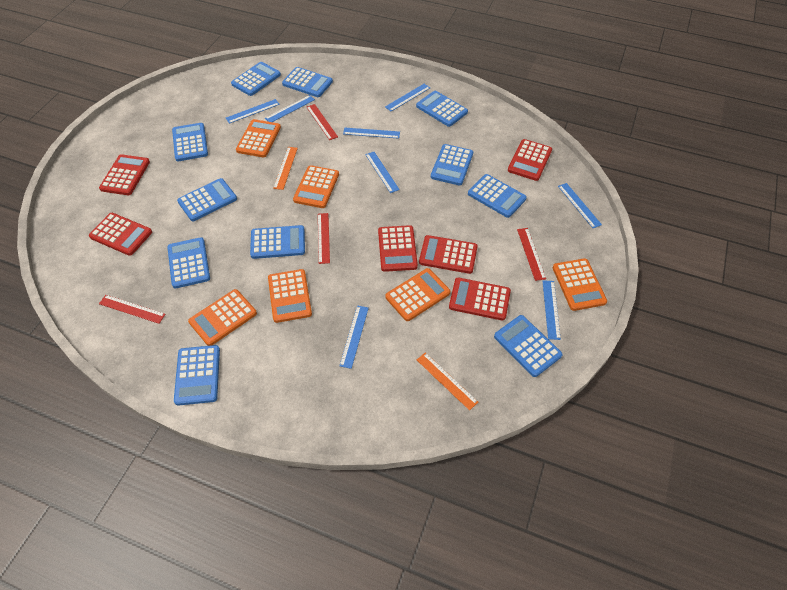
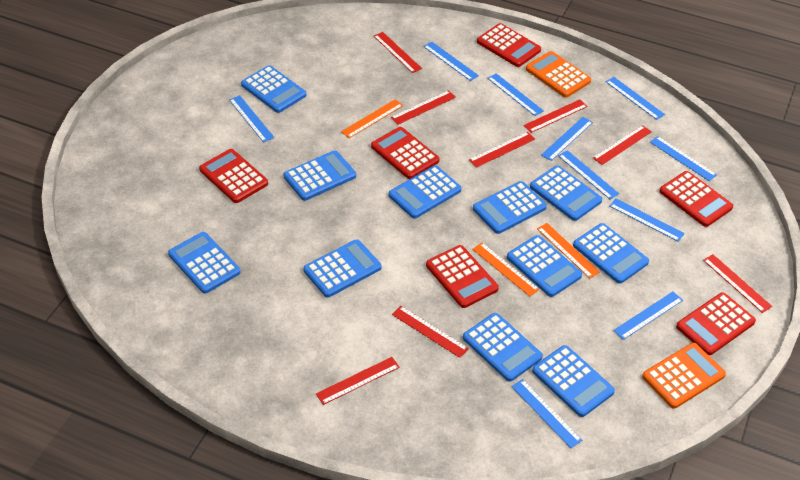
blue ruler: 8 -> 10
orange calculator: 6 -> 2
orange ruler: 2 -> 3
red ruler: 4 -> 8

